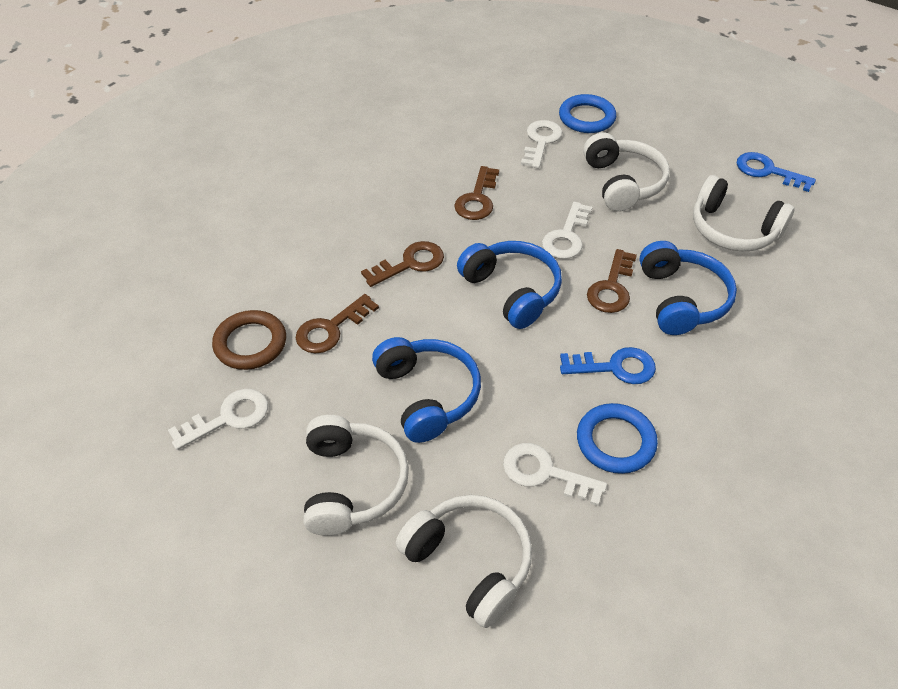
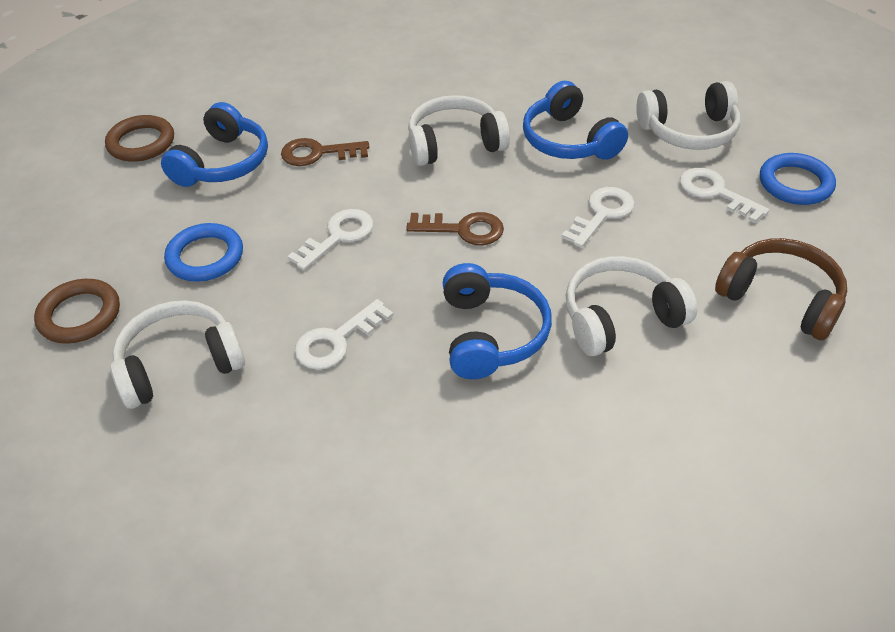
blue key: 2 -> 0
brown headphones: 0 -> 1
brown key: 4 -> 2
brown ring: 1 -> 2

